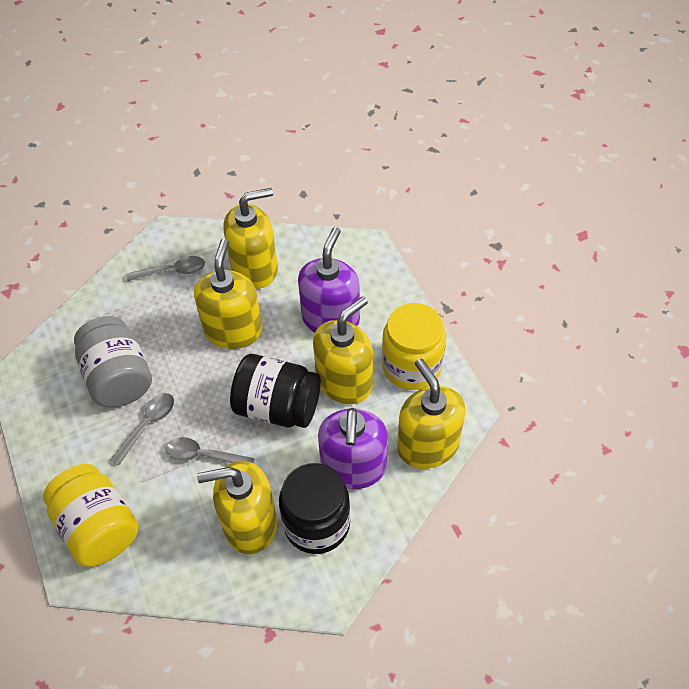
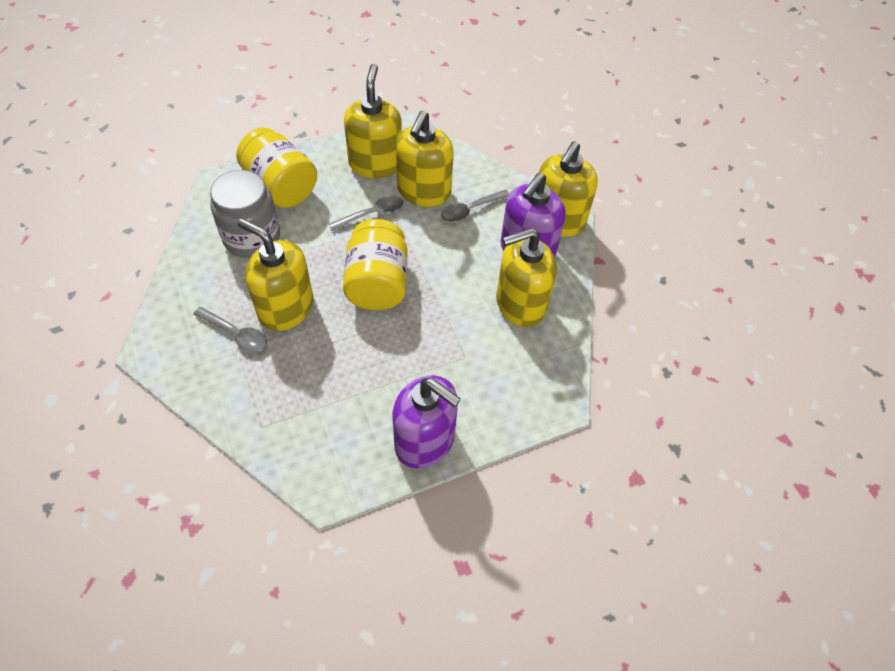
black jar: 2 -> 0

